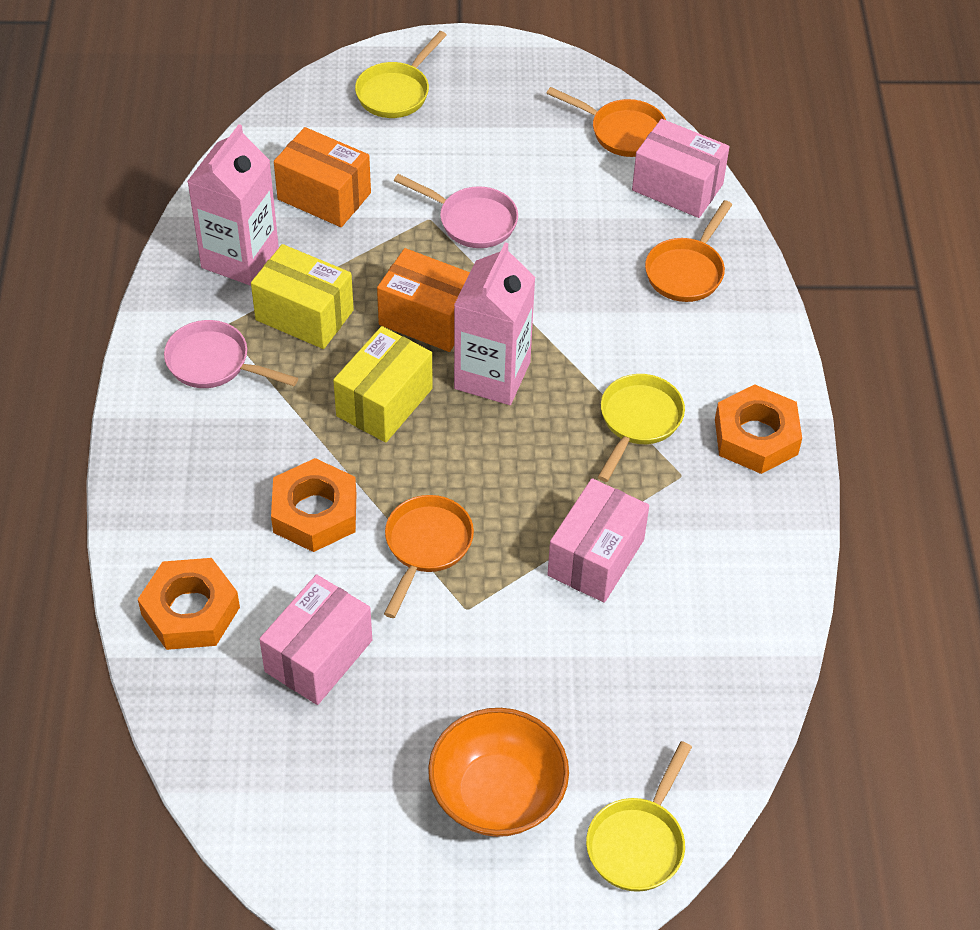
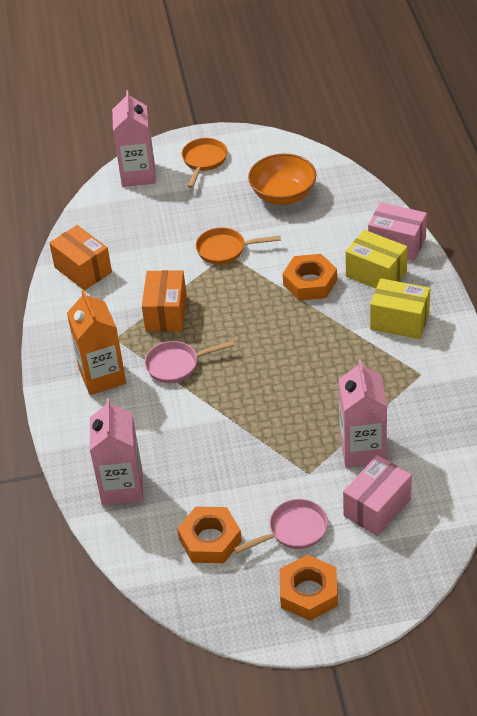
orange carton: 0 -> 1
orange pan: 3 -> 2
pink box: 3 -> 2
pink carton: 2 -> 3
yellow pan: 3 -> 0

